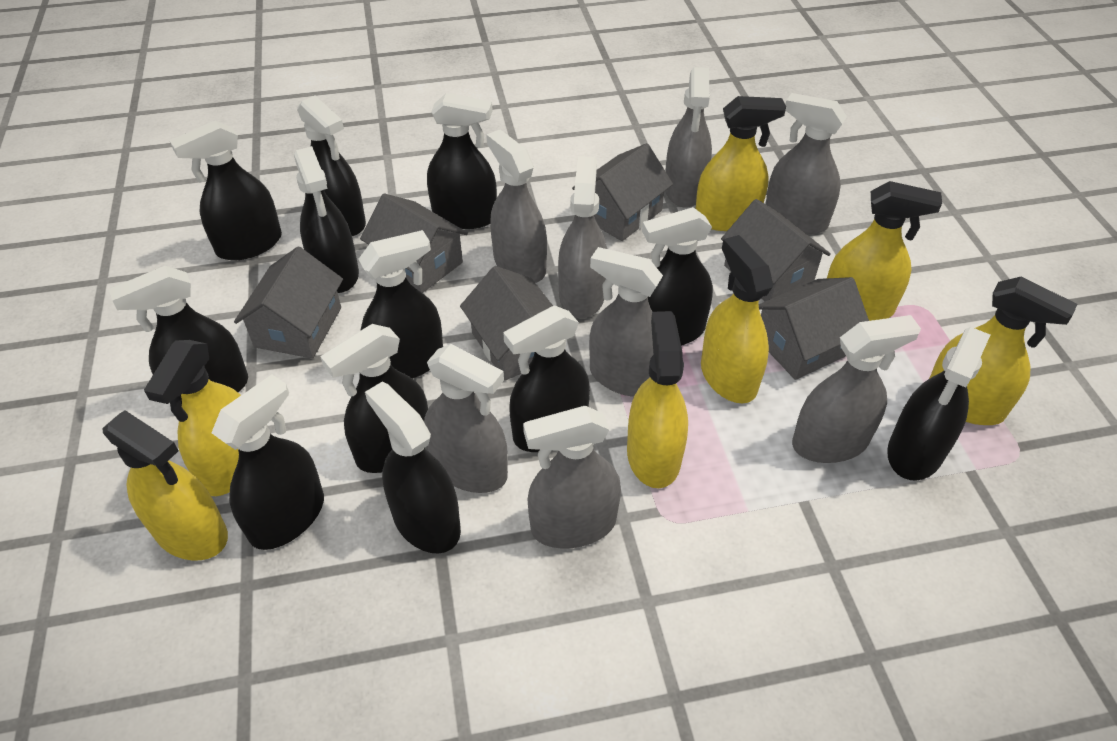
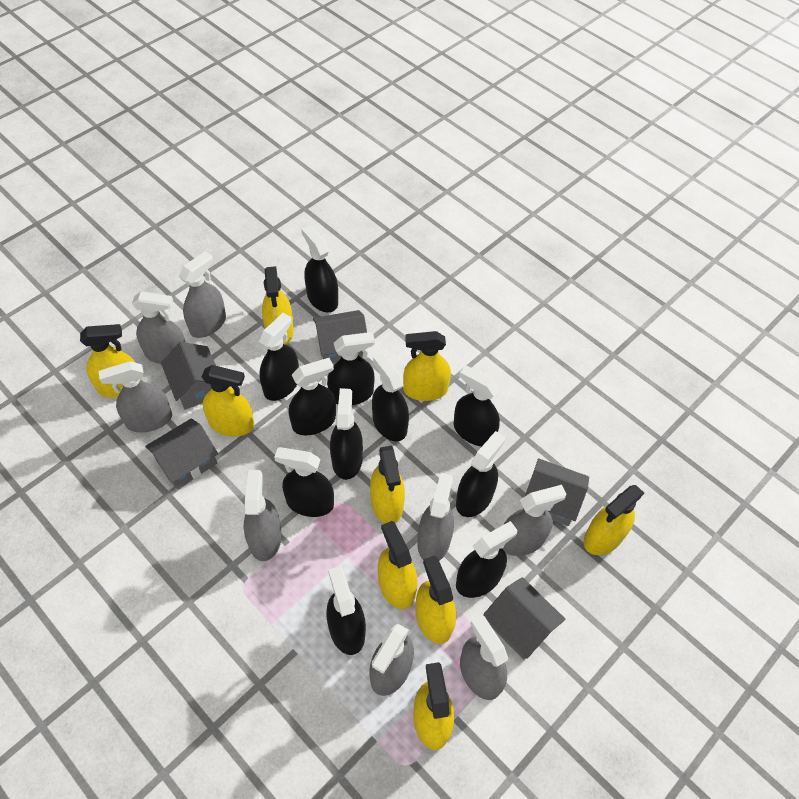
black spray bottle: 12 -> 11
grey house: 6 -> 5
yellow spray bottle: 7 -> 9

